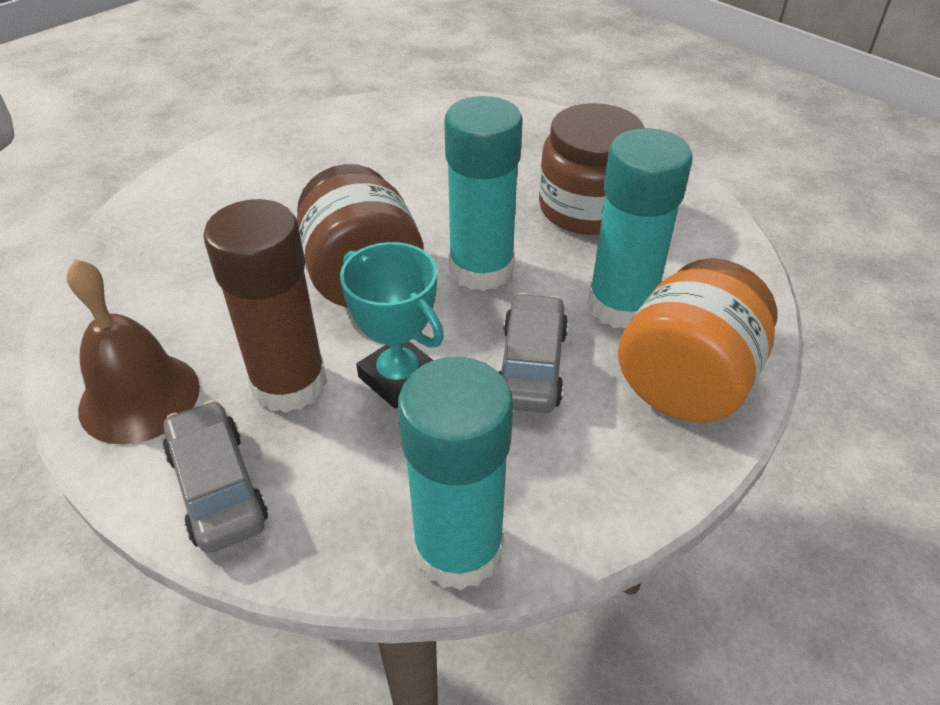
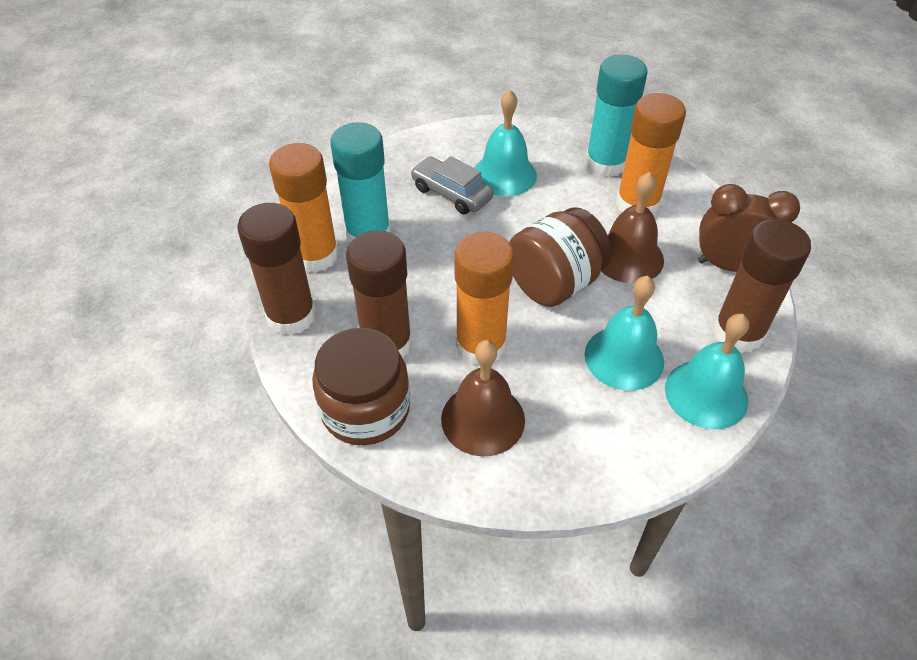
brown bell: 1 -> 2
brown clock: 0 -> 1
brown glue stick: 1 -> 3
grey car: 2 -> 1
orange glue stick: 0 -> 3
orange jar: 1 -> 0
turquoise bell: 0 -> 3
turquoise glue stick: 3 -> 2
turquoise trophy: 1 -> 0

